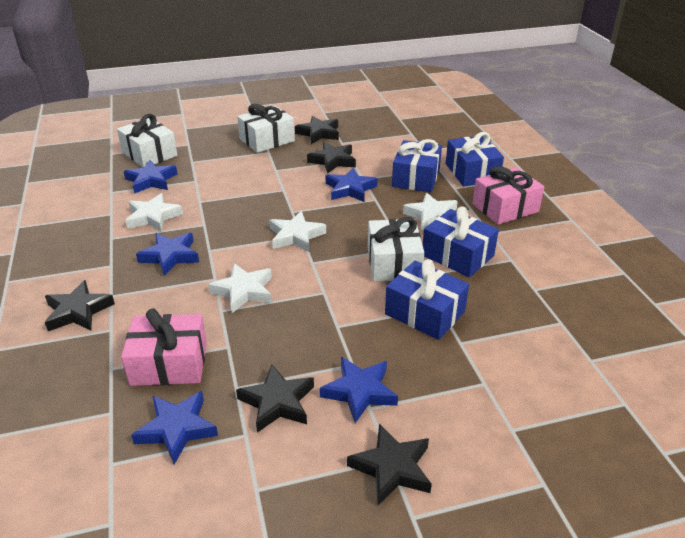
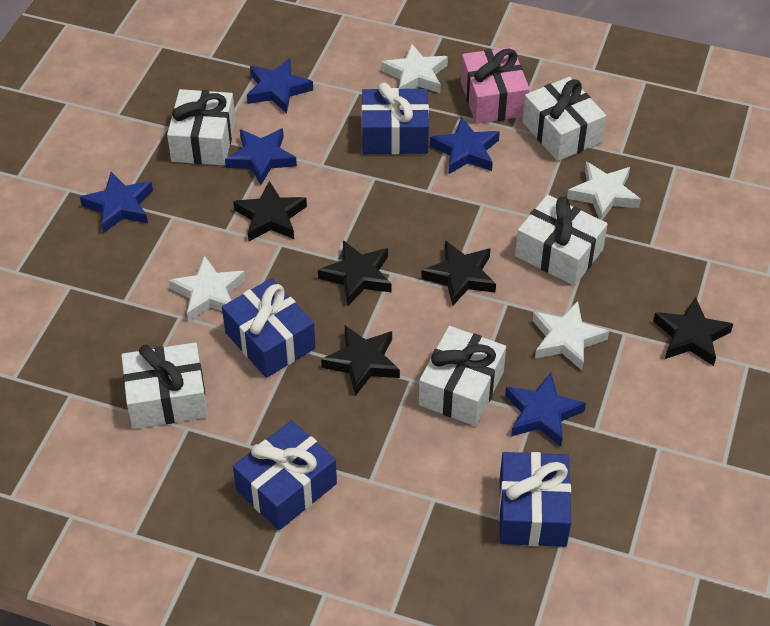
pink gift: 2 -> 1
white gift: 3 -> 5

